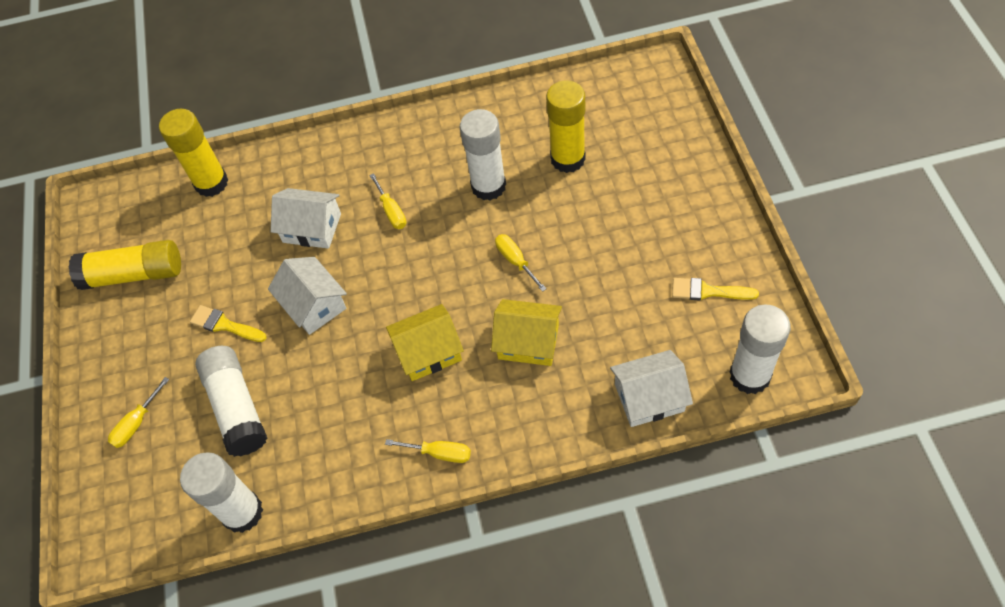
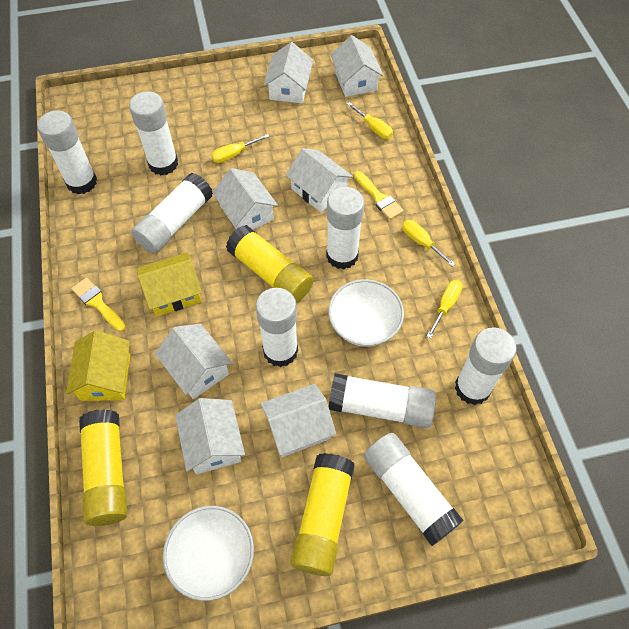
white bowl: 0 -> 2
white glue stick: 4 -> 8
white house: 3 -> 7

